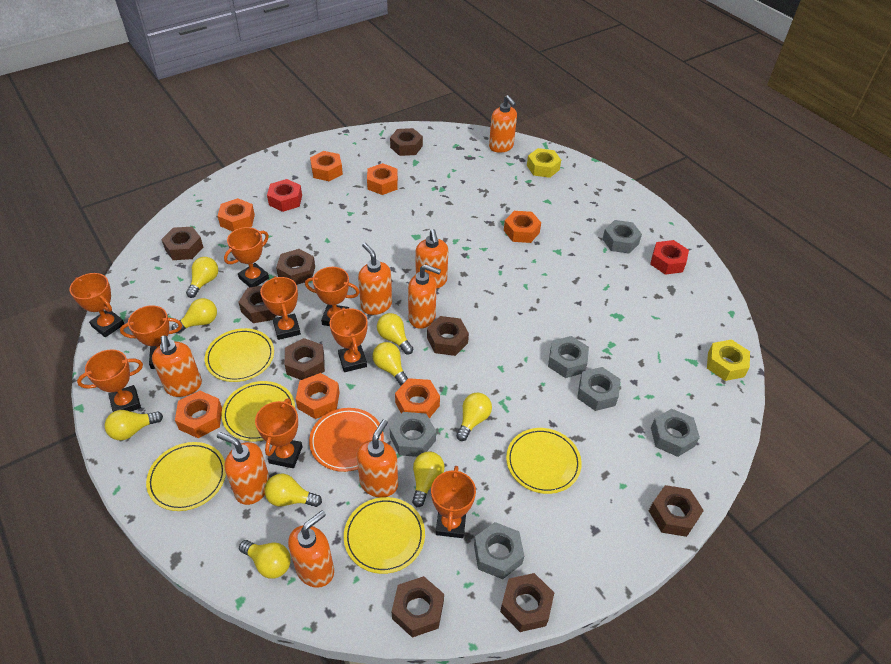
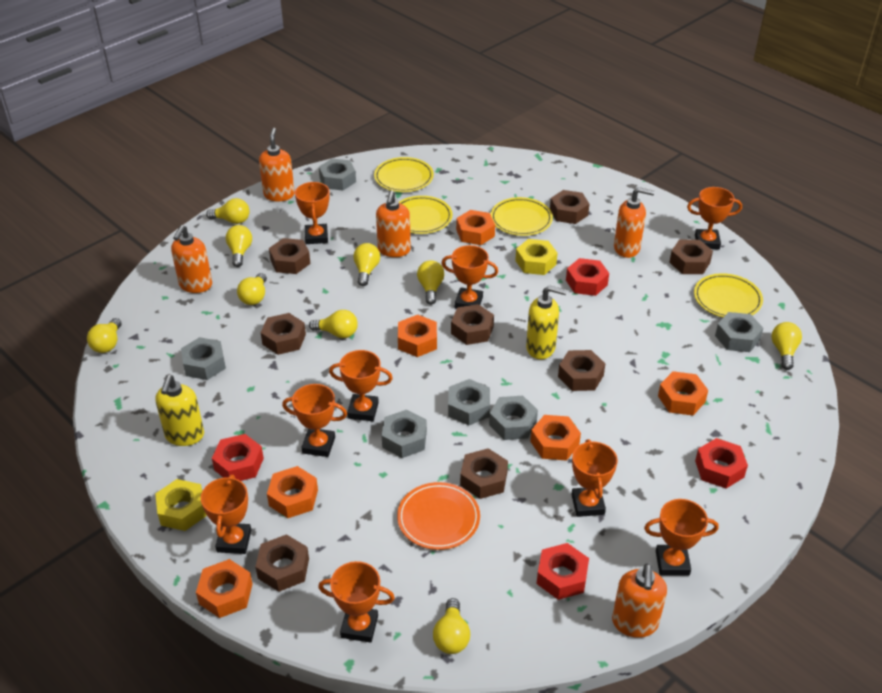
brown nut: 9 -> 8
orange nut: 7 -> 6
orange soap dispenser: 8 -> 5
red nut: 2 -> 4
yellow plate: 5 -> 4
yellow soap dispenser: 0 -> 2

